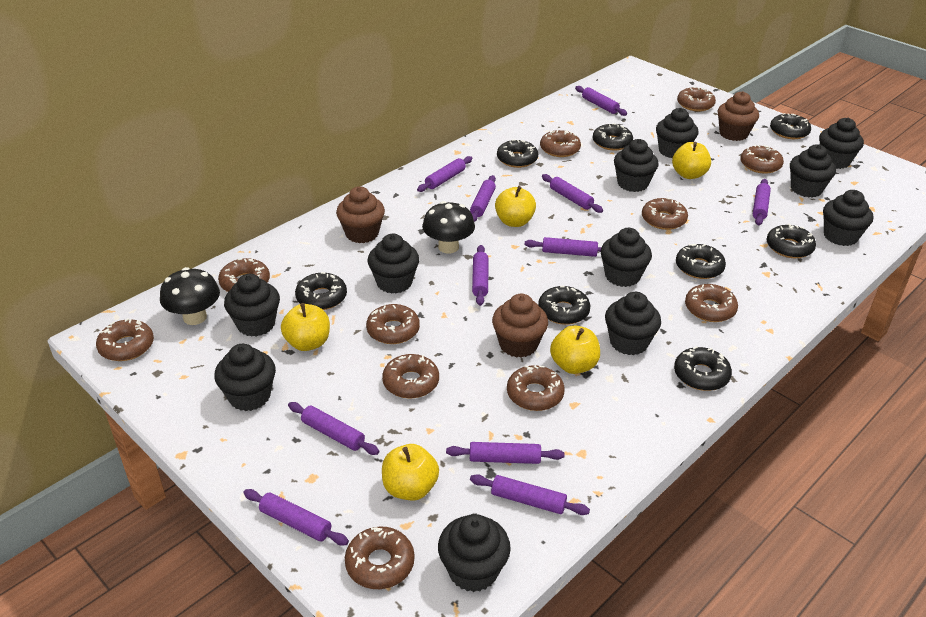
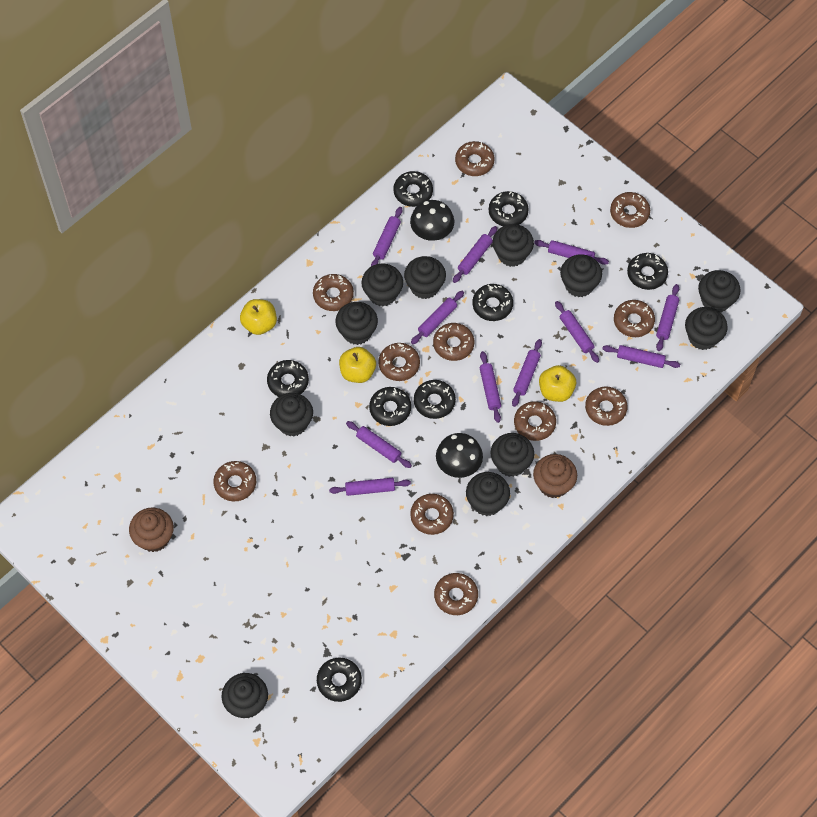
brown cupcake: 3 -> 2
yellow apple: 5 -> 3

